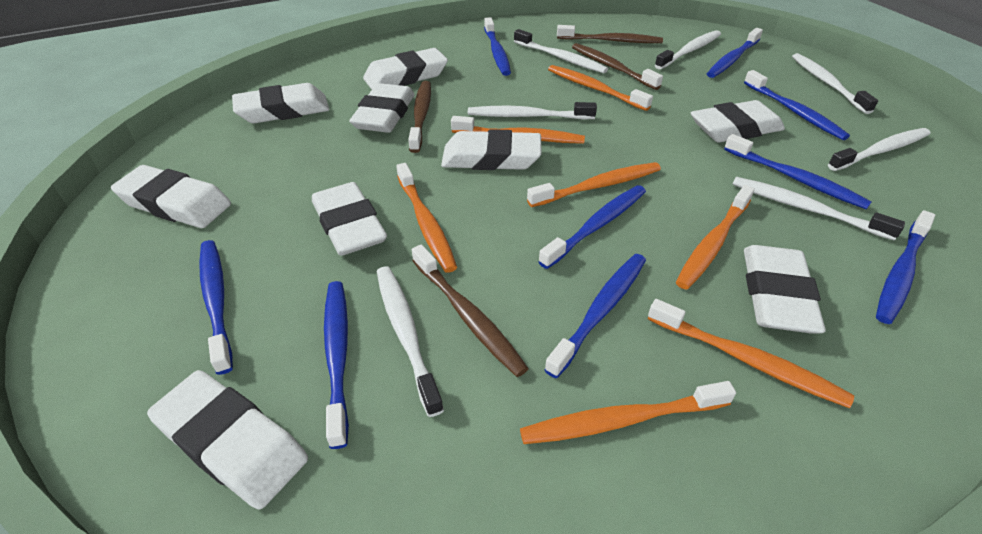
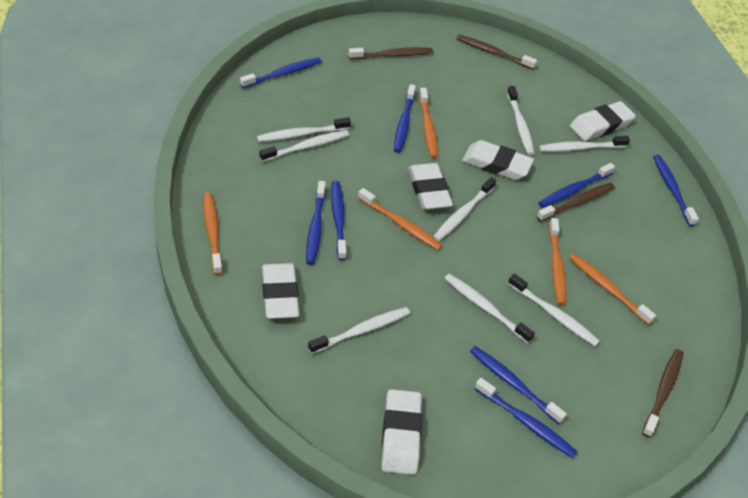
blue toothbrush: 9 -> 8
orange toothbrush: 7 -> 5
white eraser: 9 -> 5
white toothbrush: 7 -> 8

